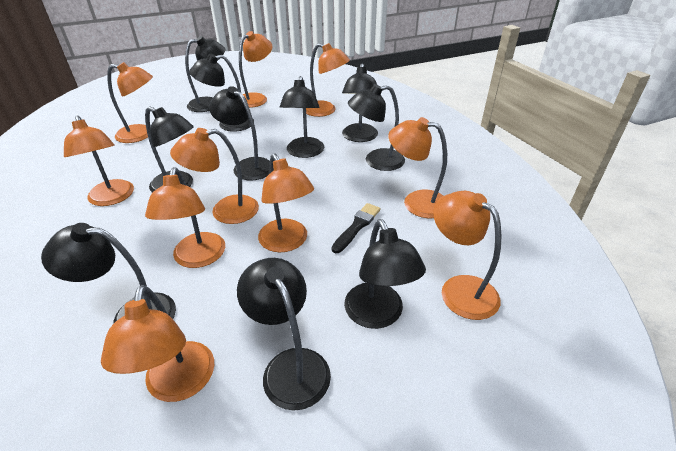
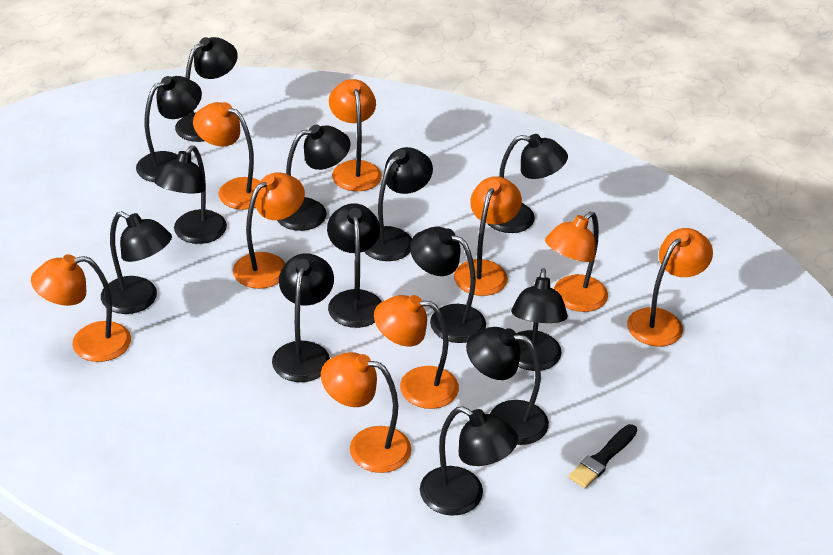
black lamp: 10 -> 13
orange lamp: 10 -> 9

